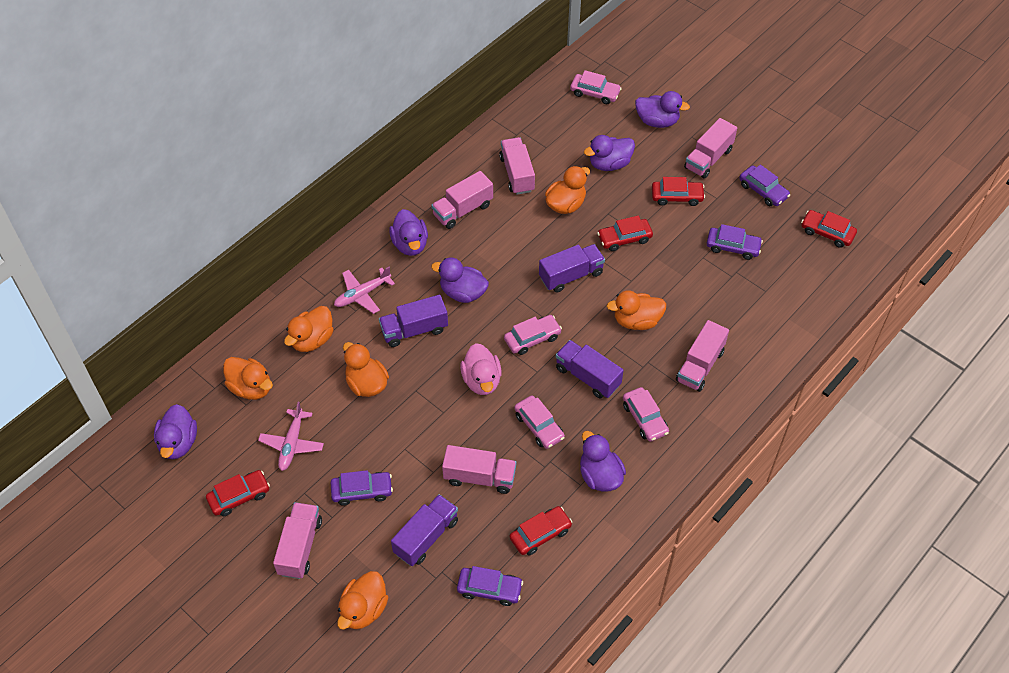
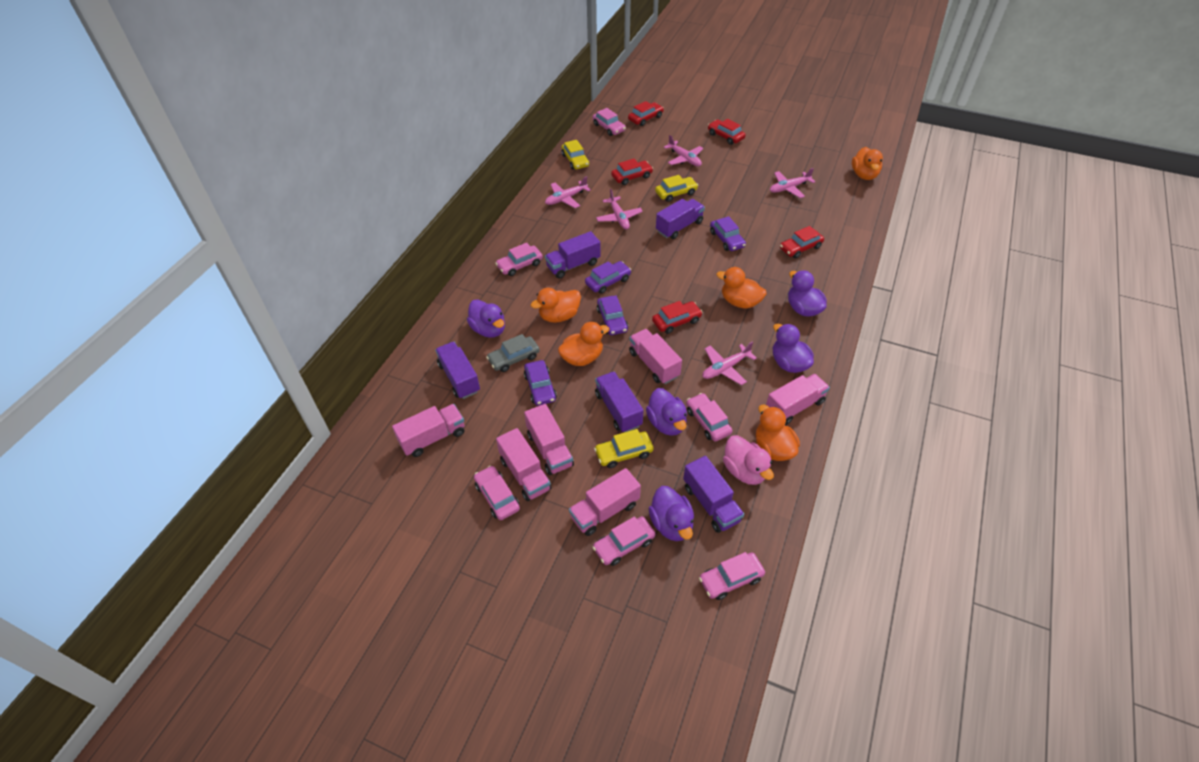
grey car: 0 -> 1
orange duck: 6 -> 5
pink car: 4 -> 6
pink plane: 2 -> 5
purple duck: 6 -> 5
purple truck: 4 -> 5
yellow car: 0 -> 3

